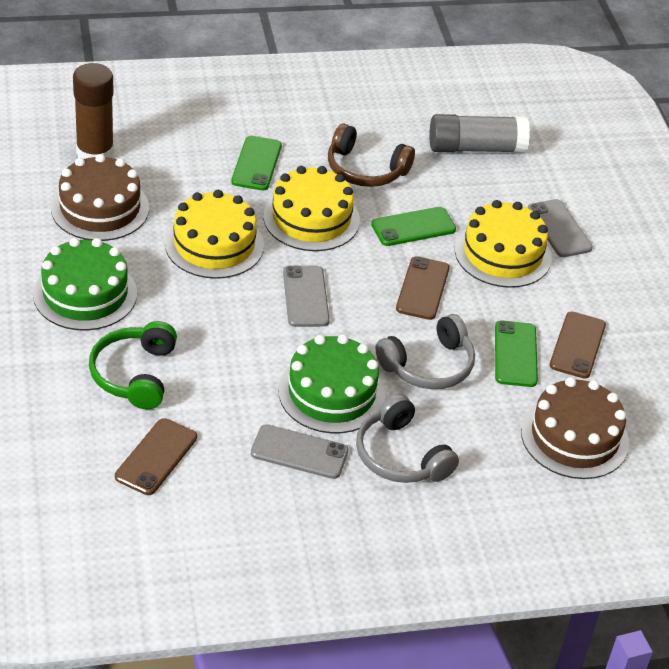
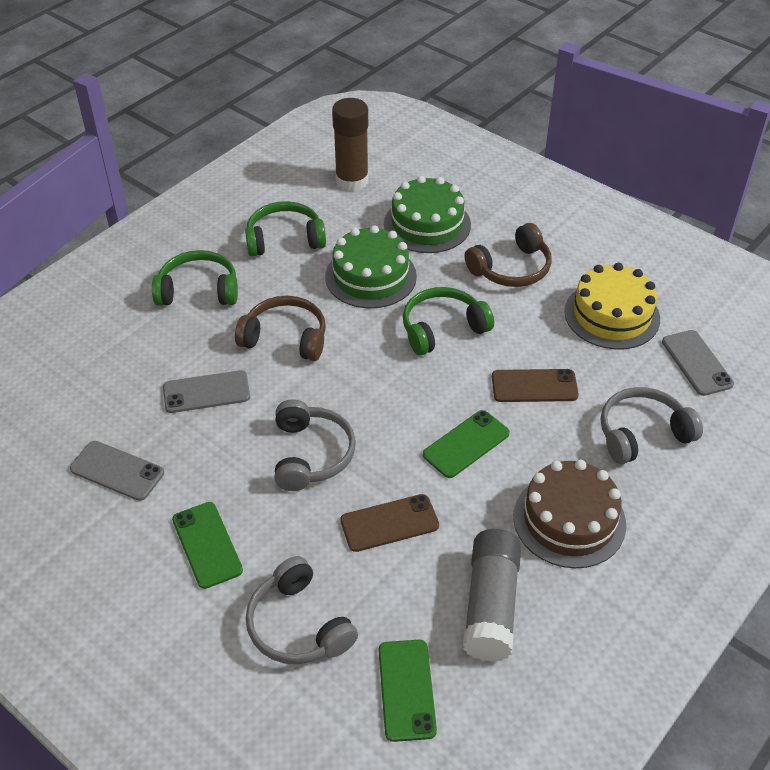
brown cake: 2 -> 1
brown headphones: 1 -> 2
brown phone: 3 -> 2
green headphones: 1 -> 3
grey headphones: 2 -> 3
yellow cake: 3 -> 1

